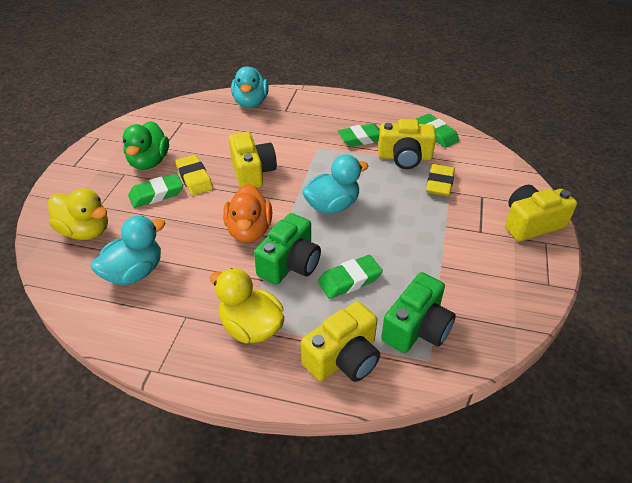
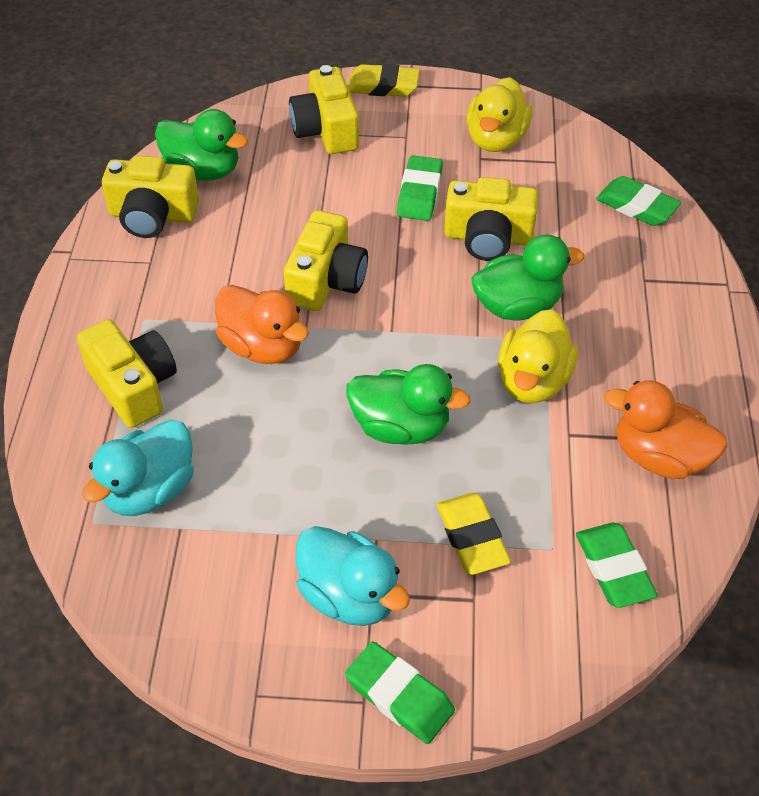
green camera: 2 -> 0
green duck: 1 -> 3
orange duck: 1 -> 2
turquoise duck: 3 -> 2
yellow camera: 4 -> 5

